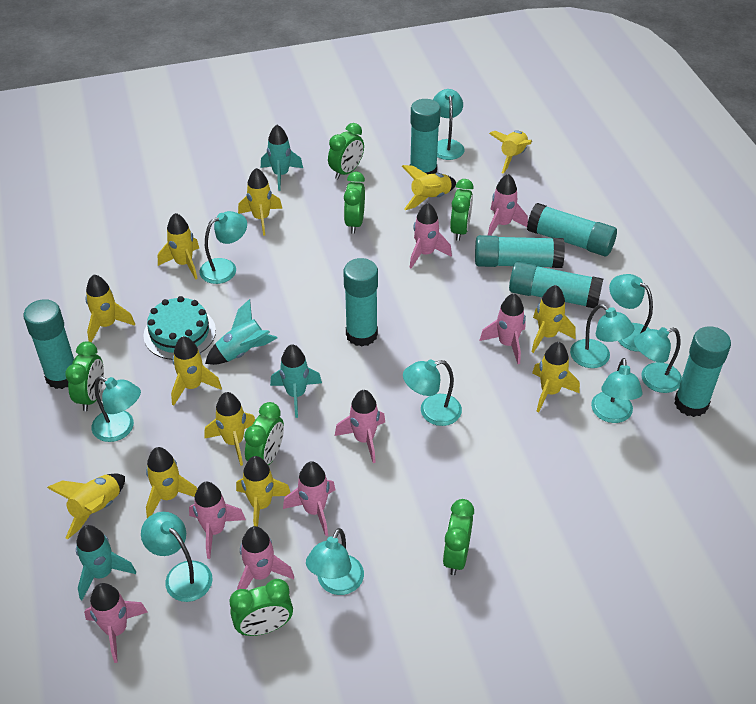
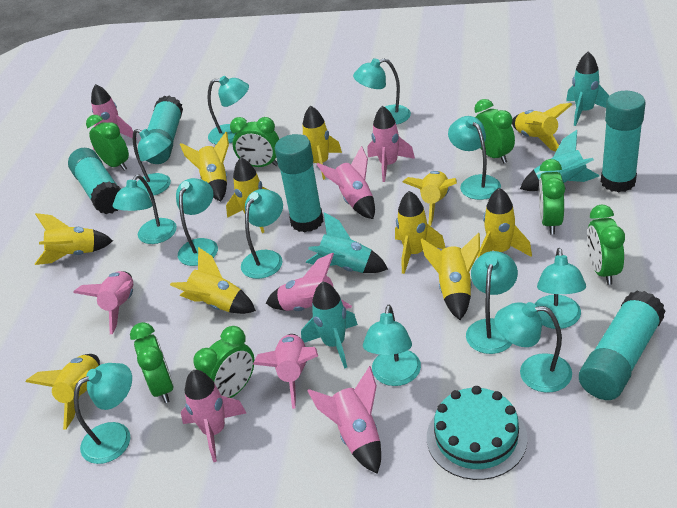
turquoise glue stick: 7 -> 5
turquoise lamp: 10 -> 12
yellow rocket: 12 -> 11

